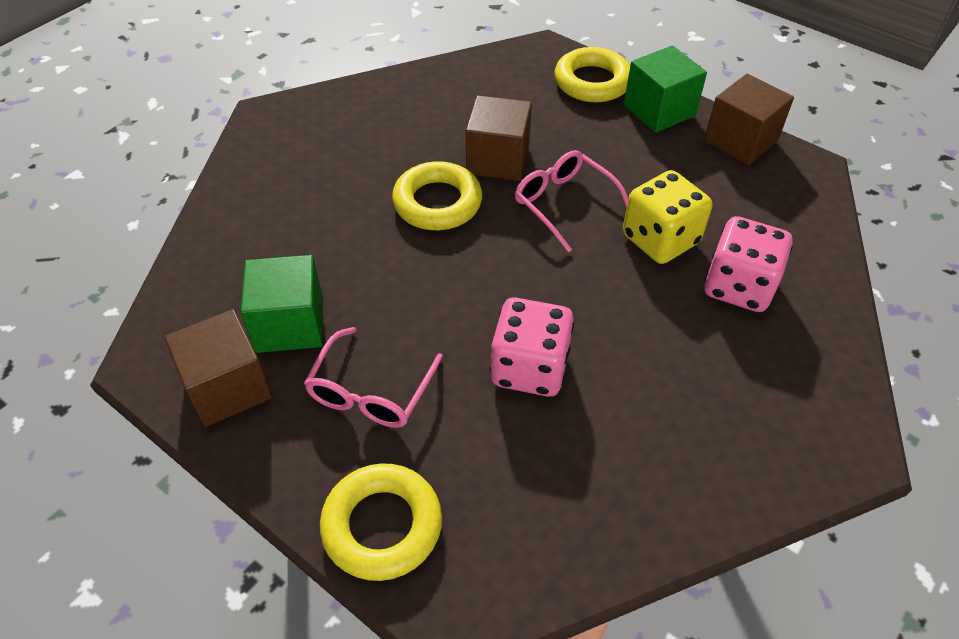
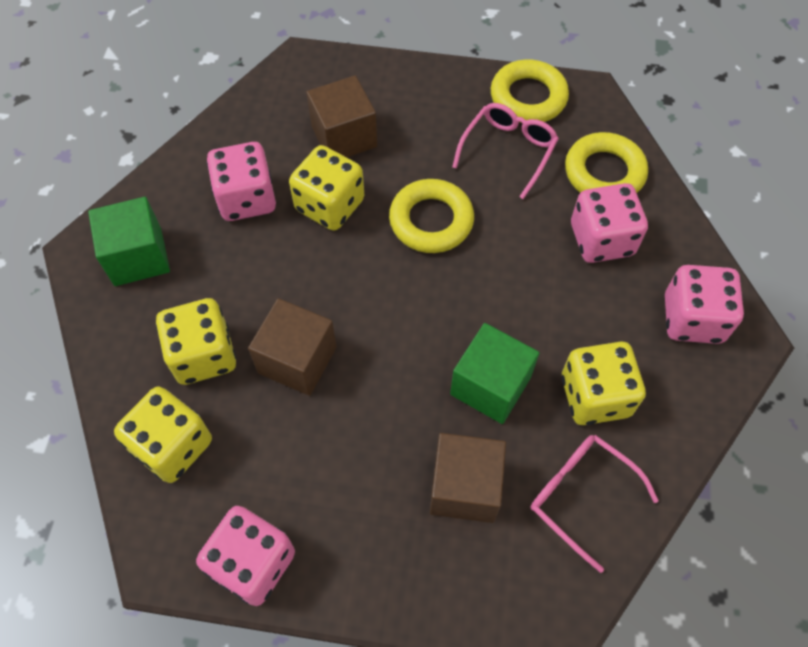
pink dice: 2 -> 4
yellow dice: 1 -> 4

